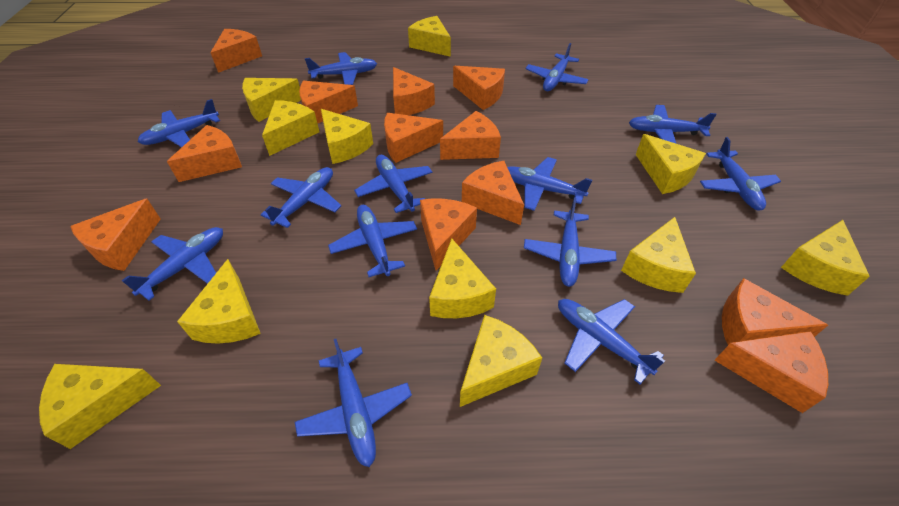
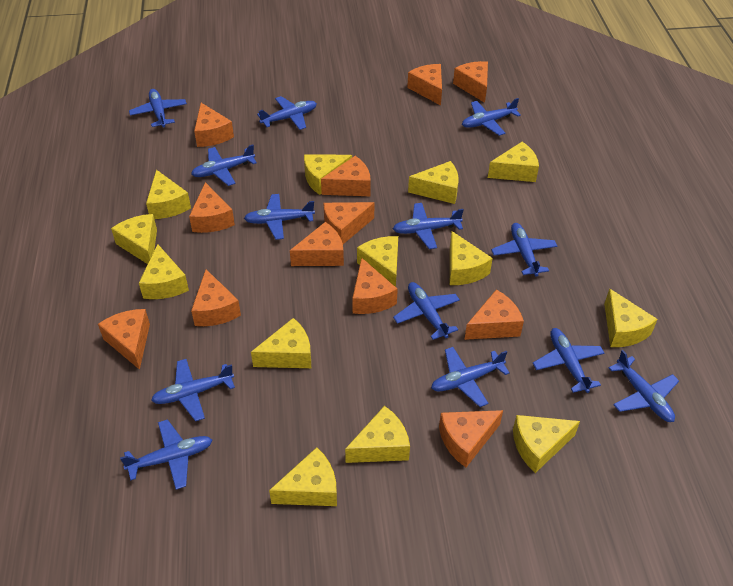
yellow cheese: 11 -> 13

